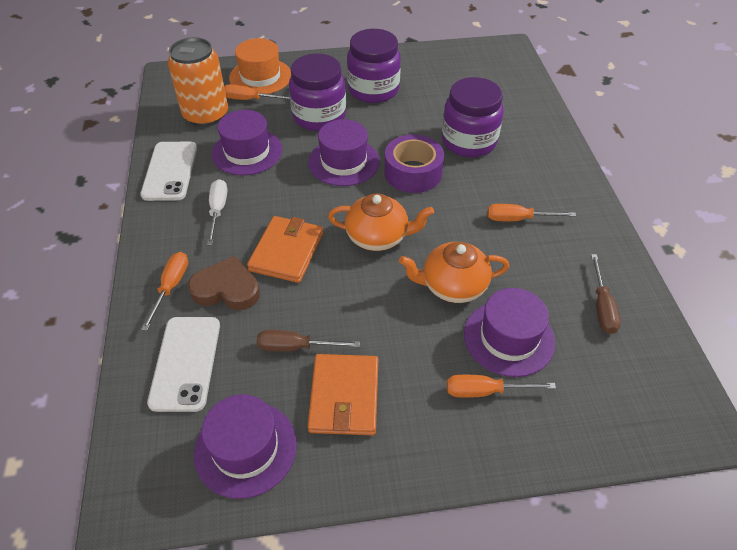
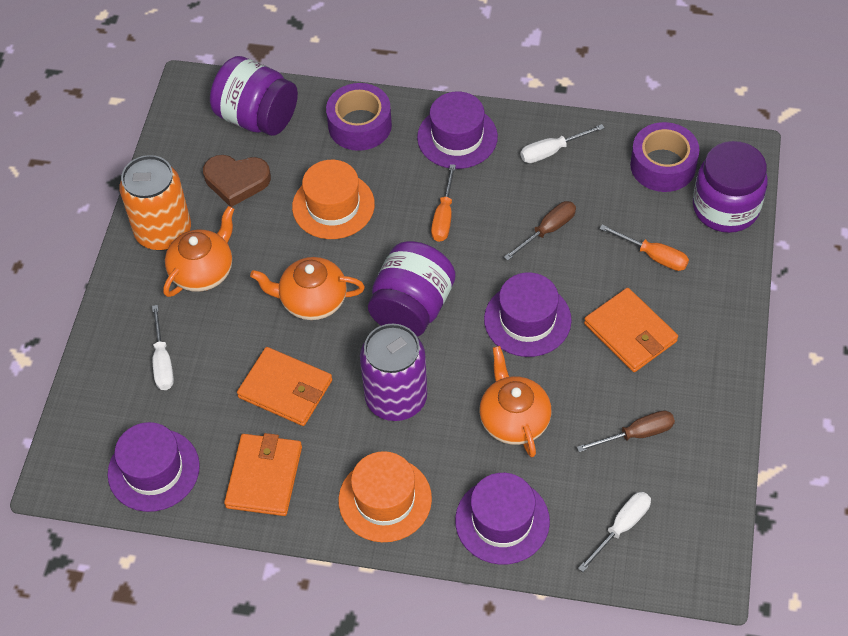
orange hat: 1 -> 2
orange screwdriver: 4 -> 2
orange teapot: 2 -> 3
orange wallet: 2 -> 3
purple can: 0 -> 1
purple tape: 1 -> 2
white phone: 2 -> 0
white screwdriver: 1 -> 3

